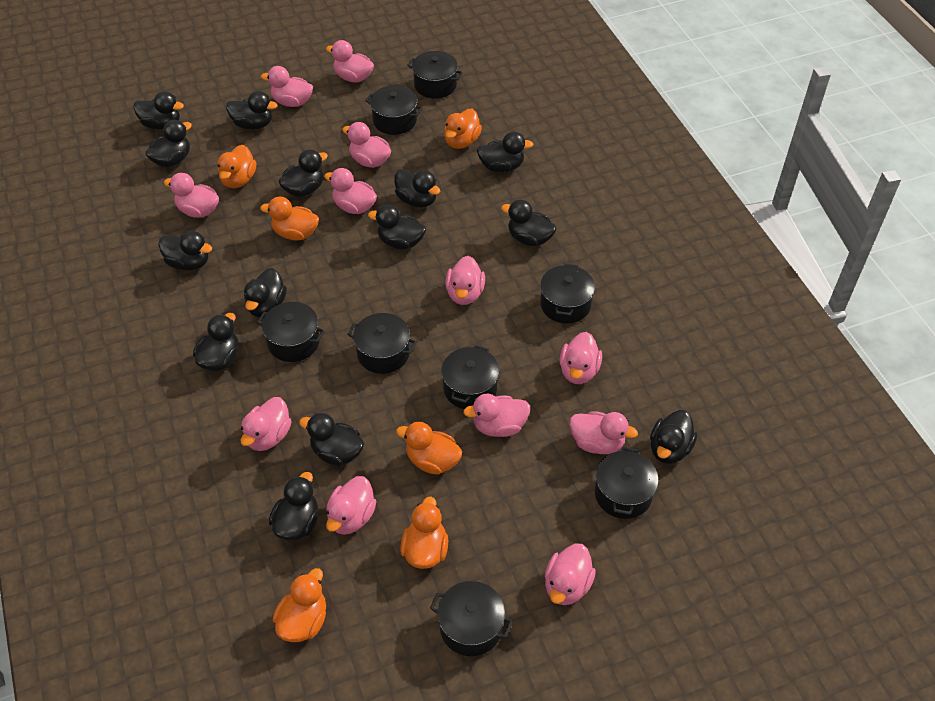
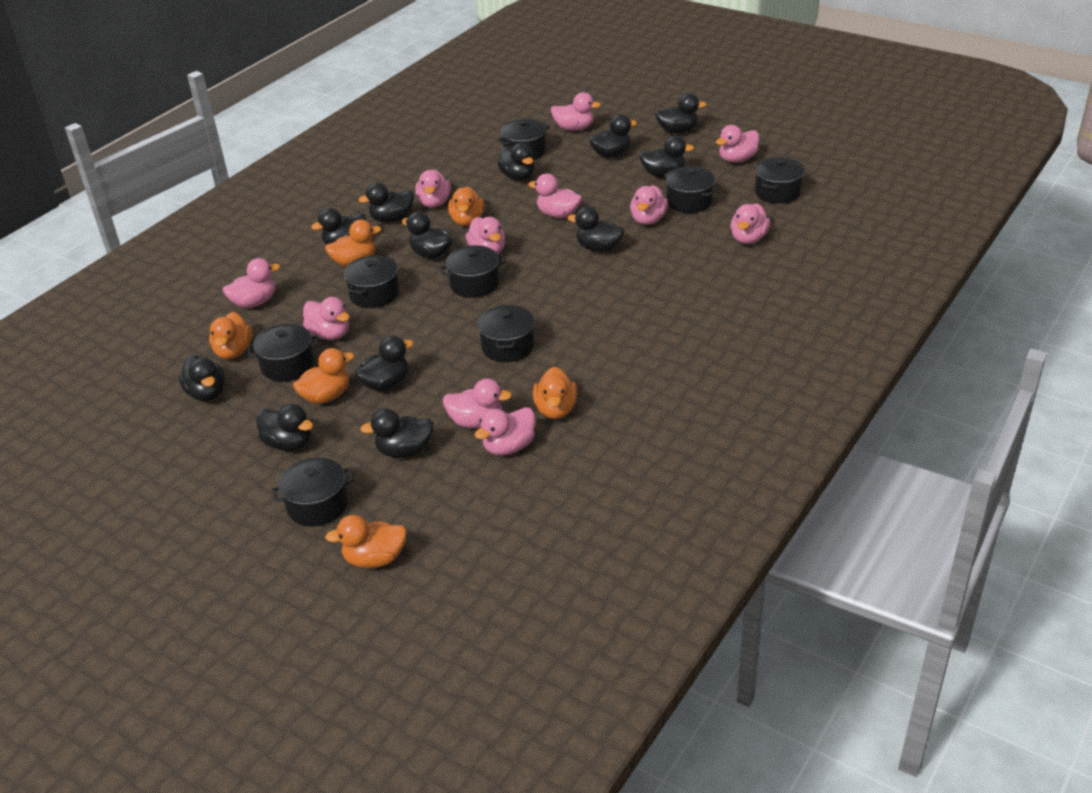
black duck: 14 -> 12
pink duck: 12 -> 11

